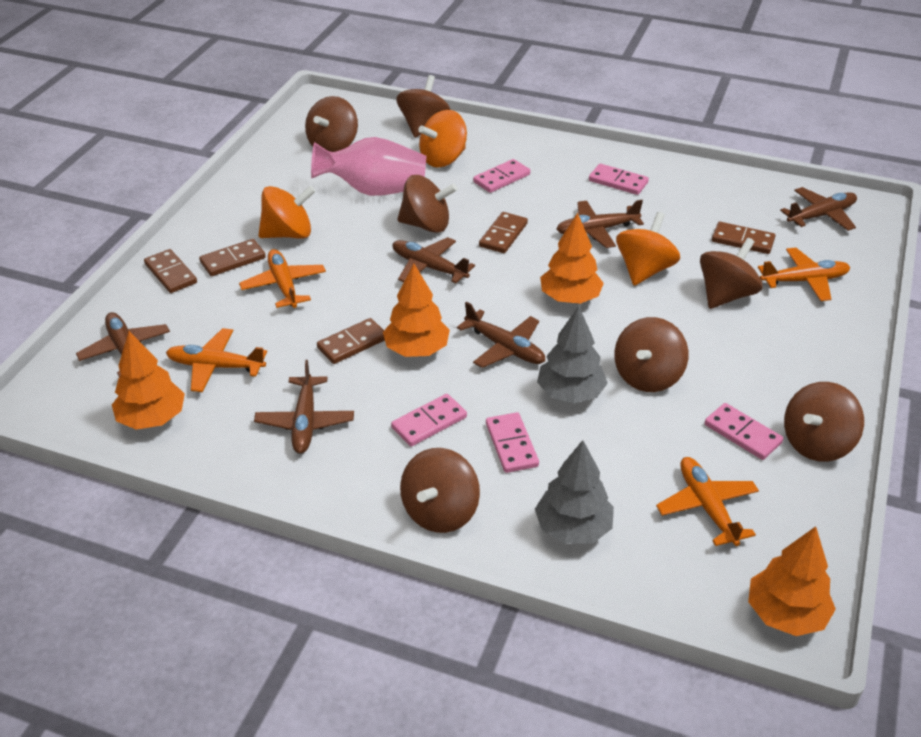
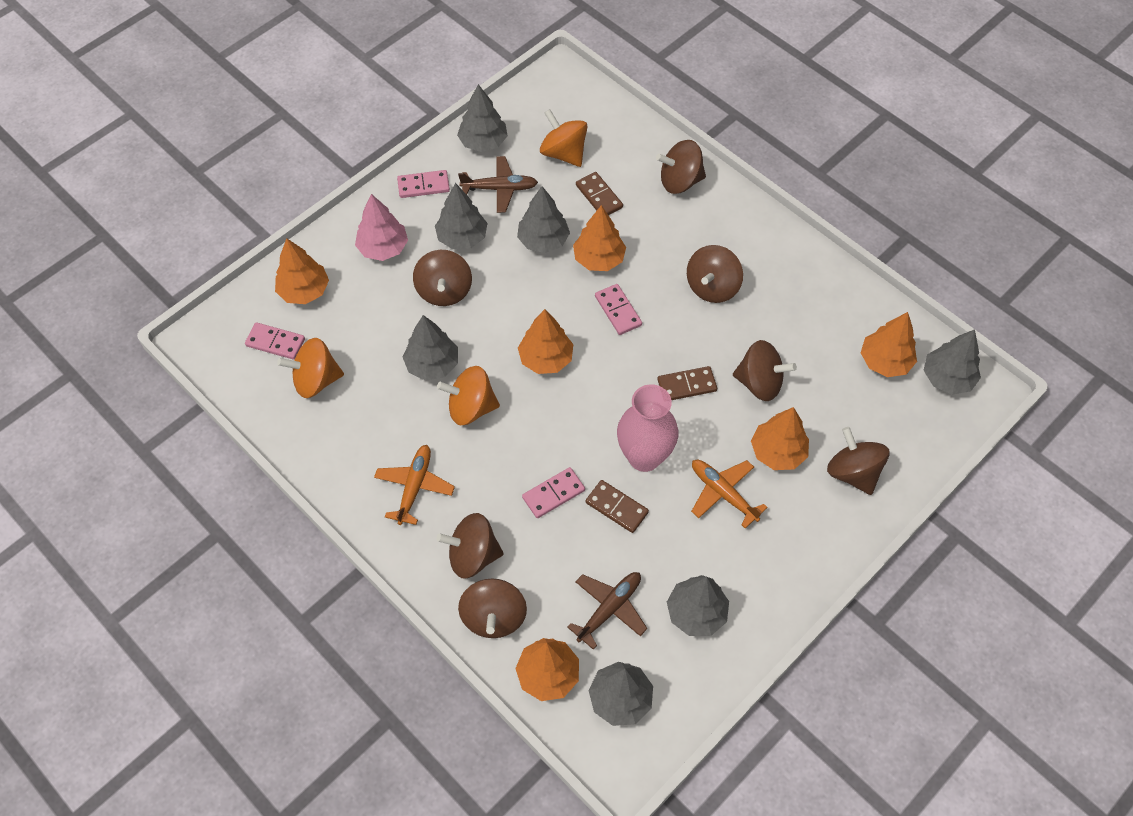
brown domino: 5 -> 3
brown plane: 6 -> 2
grey tree: 2 -> 7
orange plane: 4 -> 2
orange tree: 4 -> 6
pink domino: 5 -> 4
pink tree: 0 -> 1

